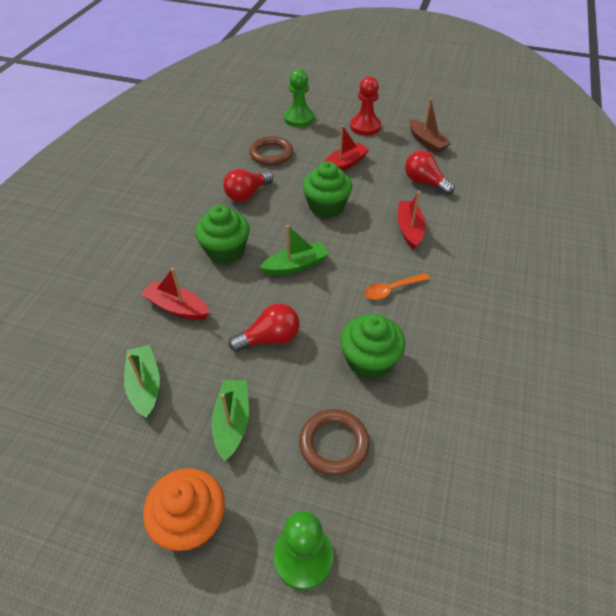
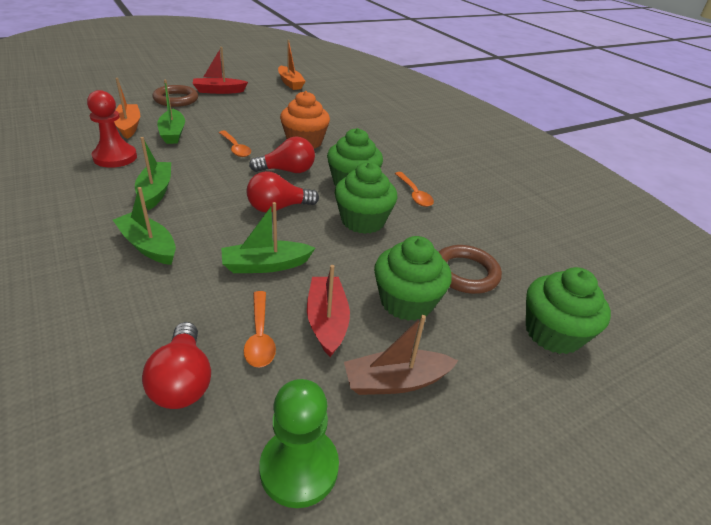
green boat: 3 -> 4
green cupcake: 3 -> 4
green pawn: 2 -> 1
orange boat: 0 -> 2
orange spoon: 1 -> 3
red boat: 3 -> 2

